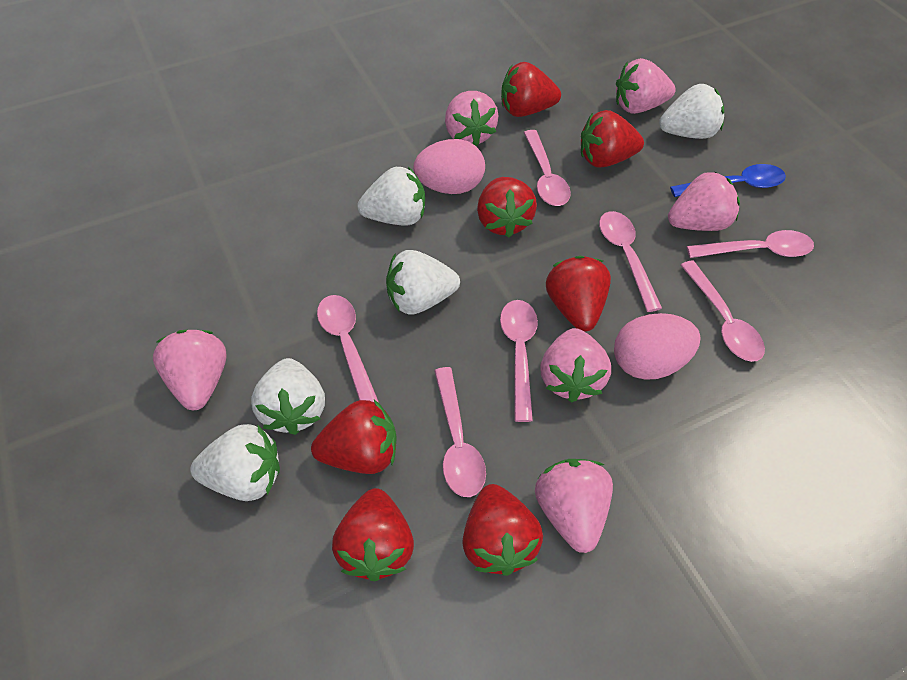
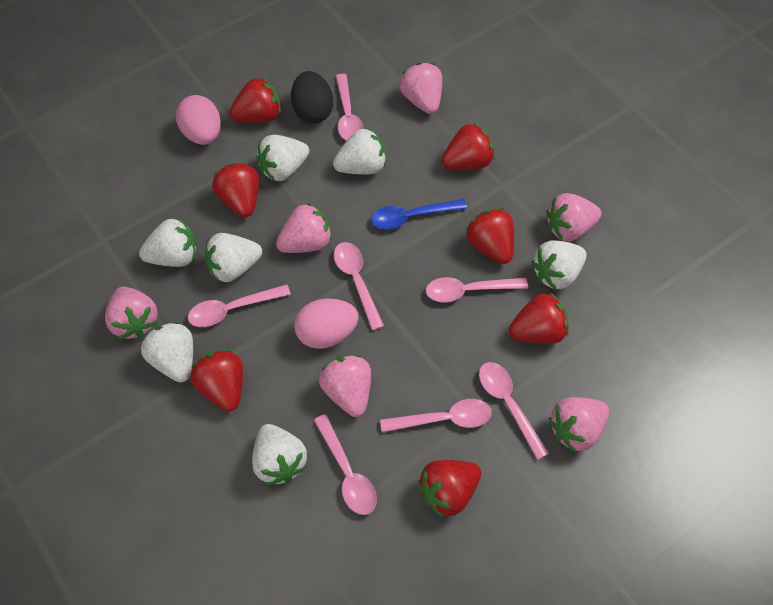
black egg: 0 -> 1
white strawberry: 5 -> 7

